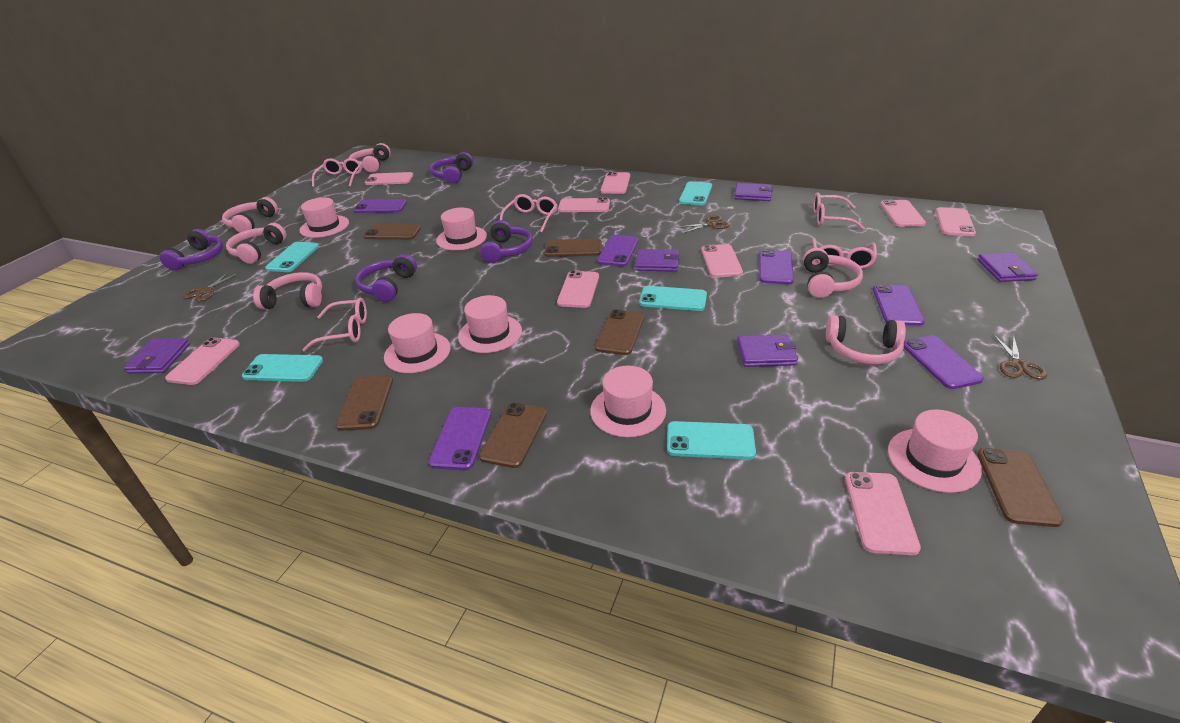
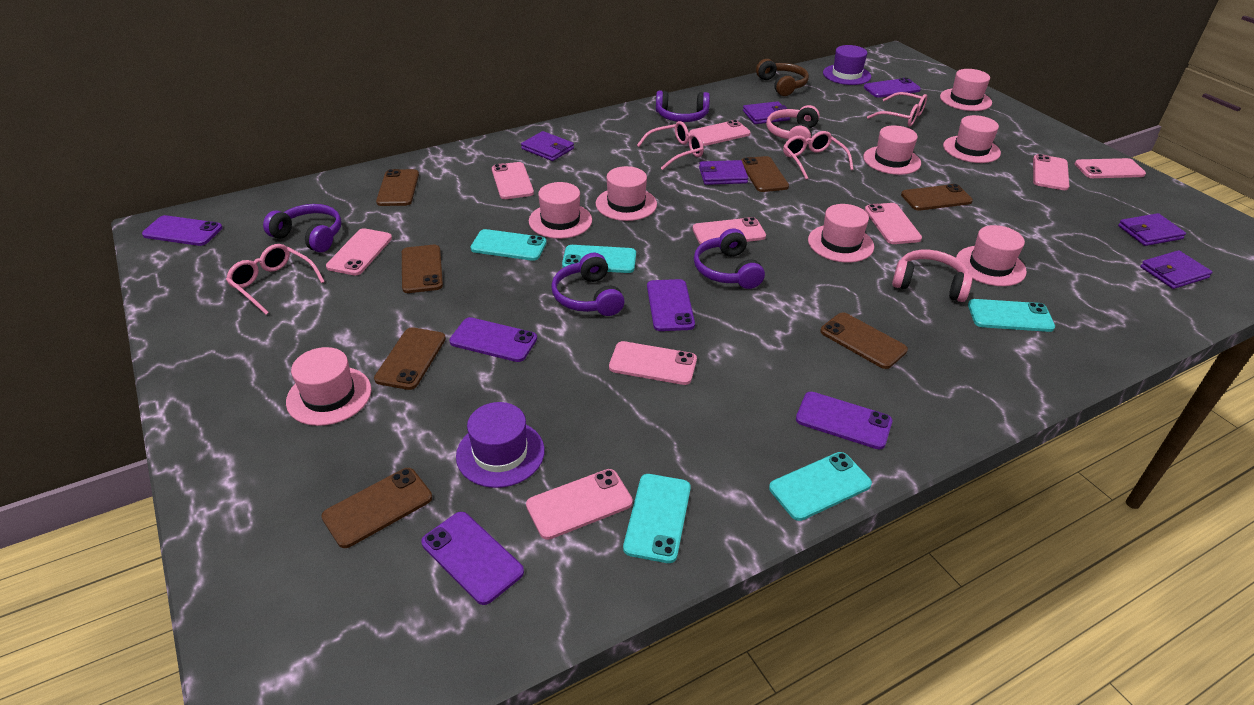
brown headphones: 0 -> 1
brown phone: 6 -> 7
brown scissors: 3 -> 0
pink glasses: 5 -> 4
pink hat: 6 -> 8
pink headphones: 6 -> 2
purple hat: 0 -> 2

